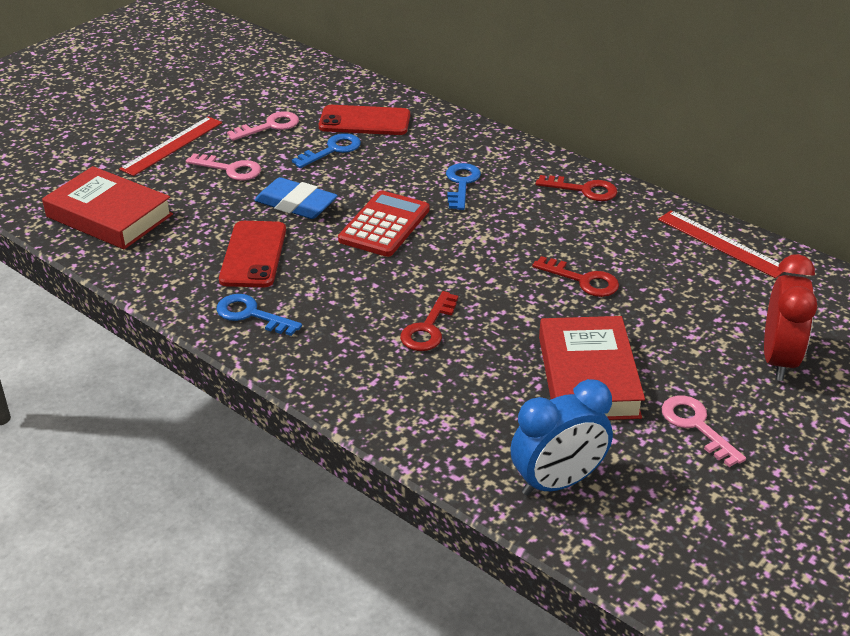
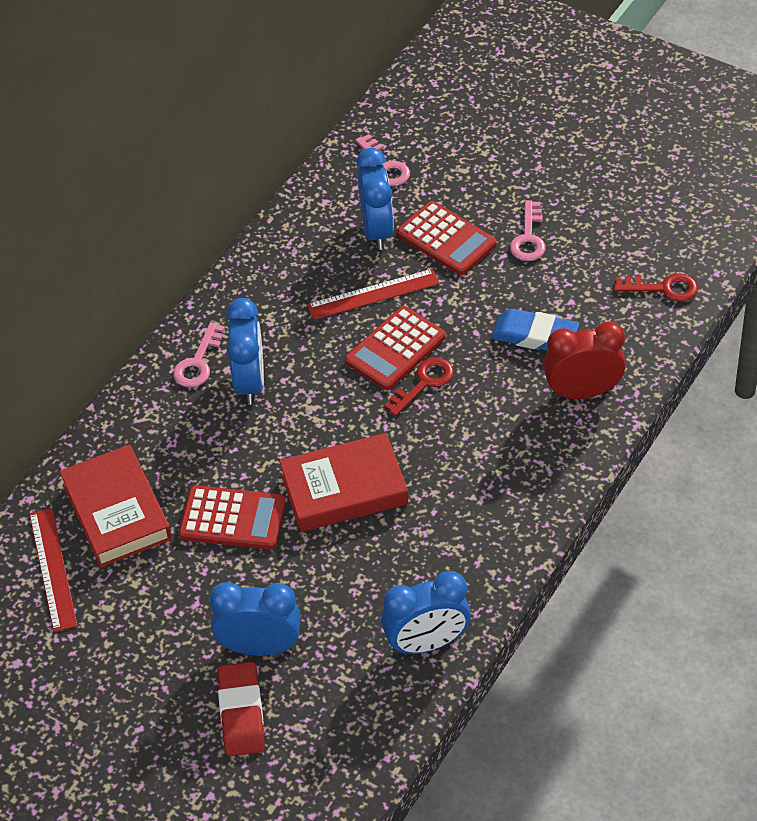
blue clock: 1 -> 4
blue key: 3 -> 0
red calculator: 1 -> 3
red eraser: 0 -> 1
red key: 3 -> 2
red phone: 2 -> 0

